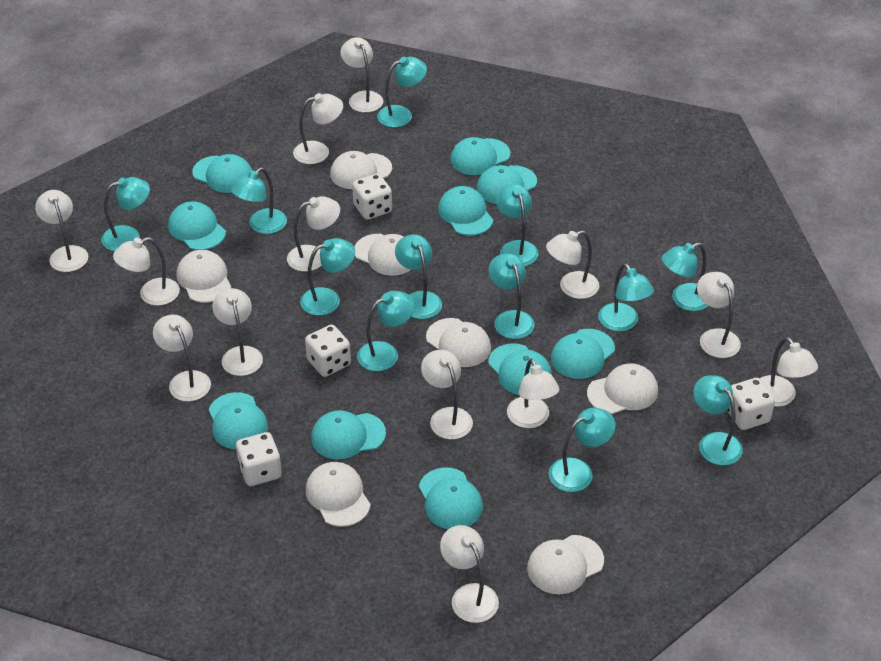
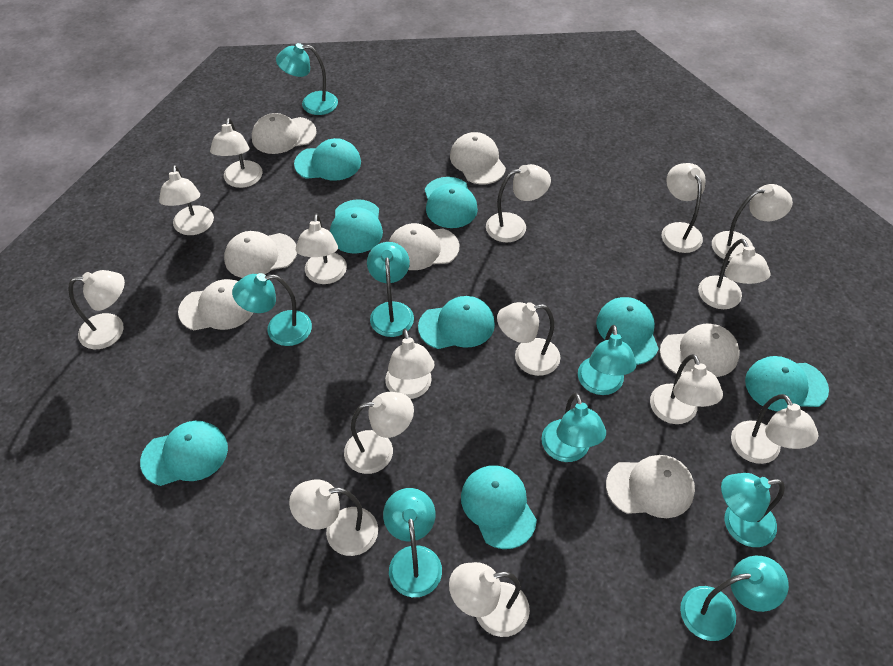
turquoise cap: 10 -> 8
turquoise lamp: 12 -> 8
white dice: 4 -> 0
white lamp: 13 -> 15

